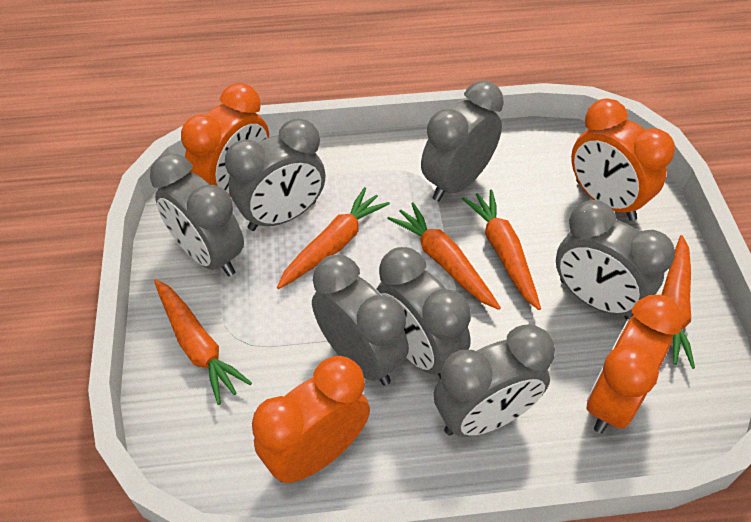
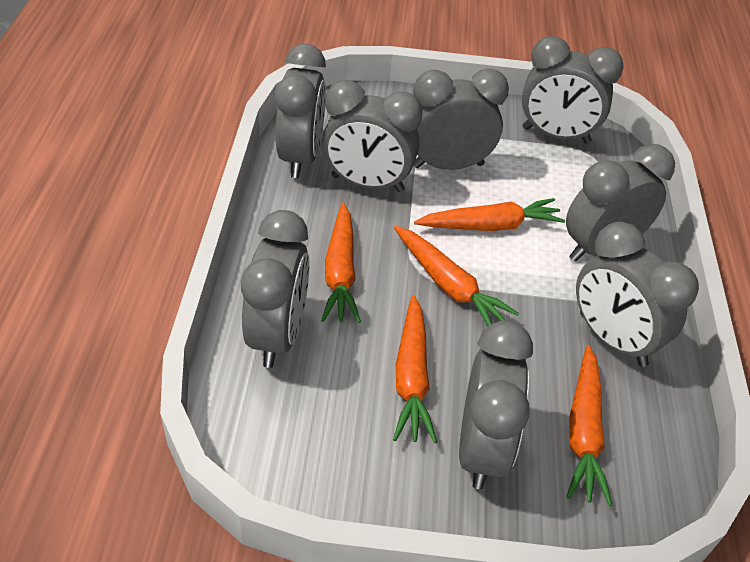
grey clock: 7 -> 8
orange clock: 4 -> 0

